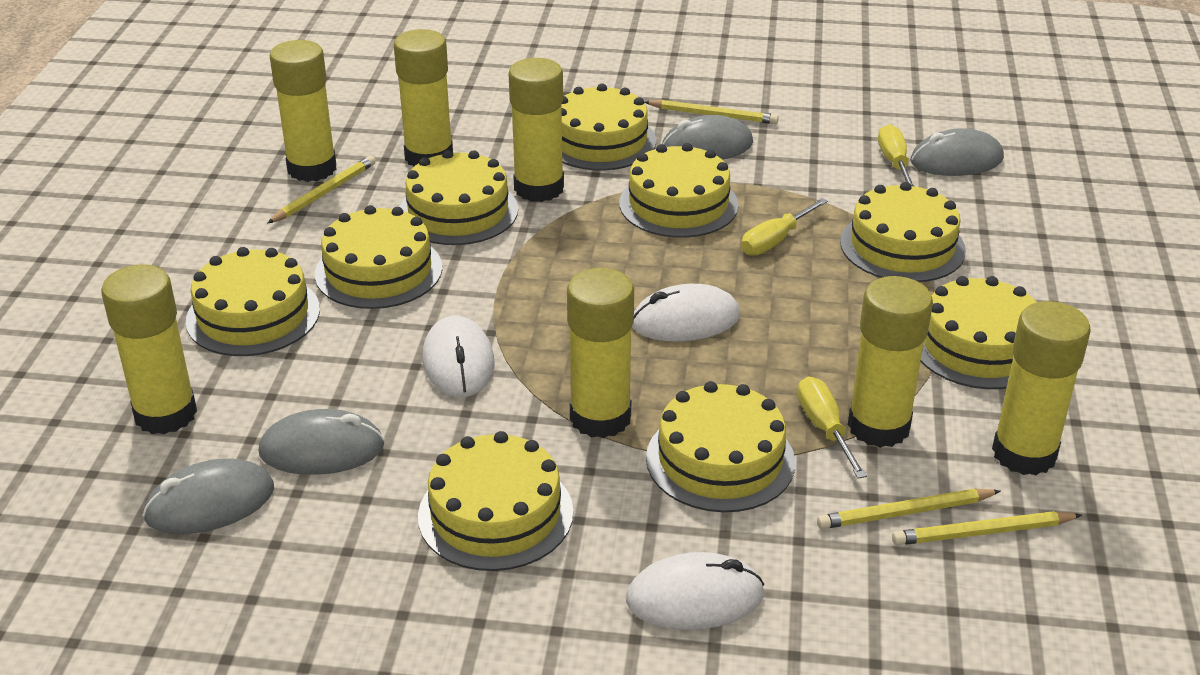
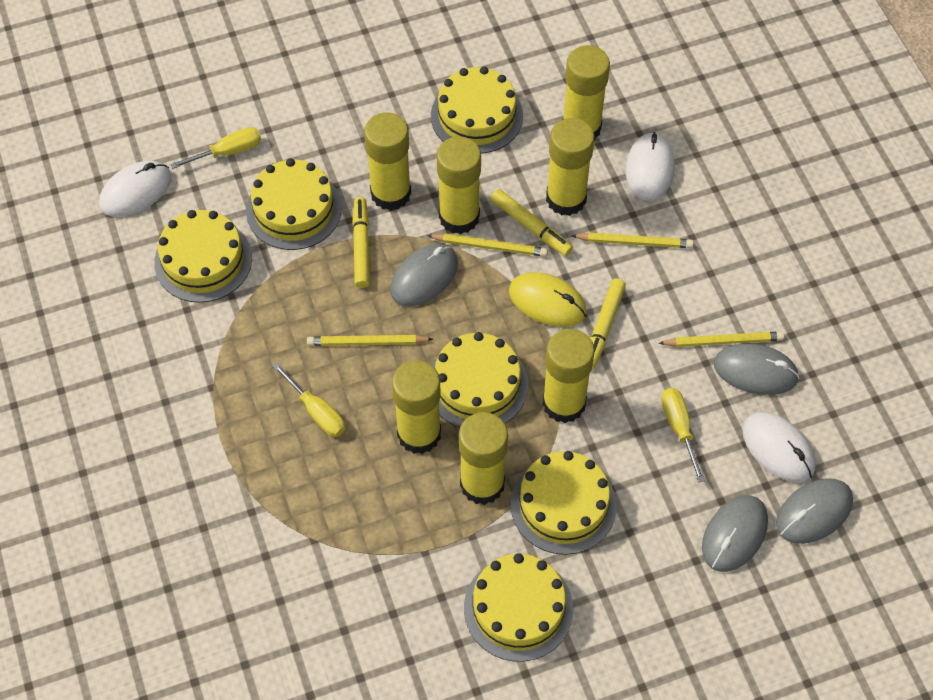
yellow cake: 9 -> 6
yellow marker: 0 -> 3
yellow mouse: 0 -> 1

